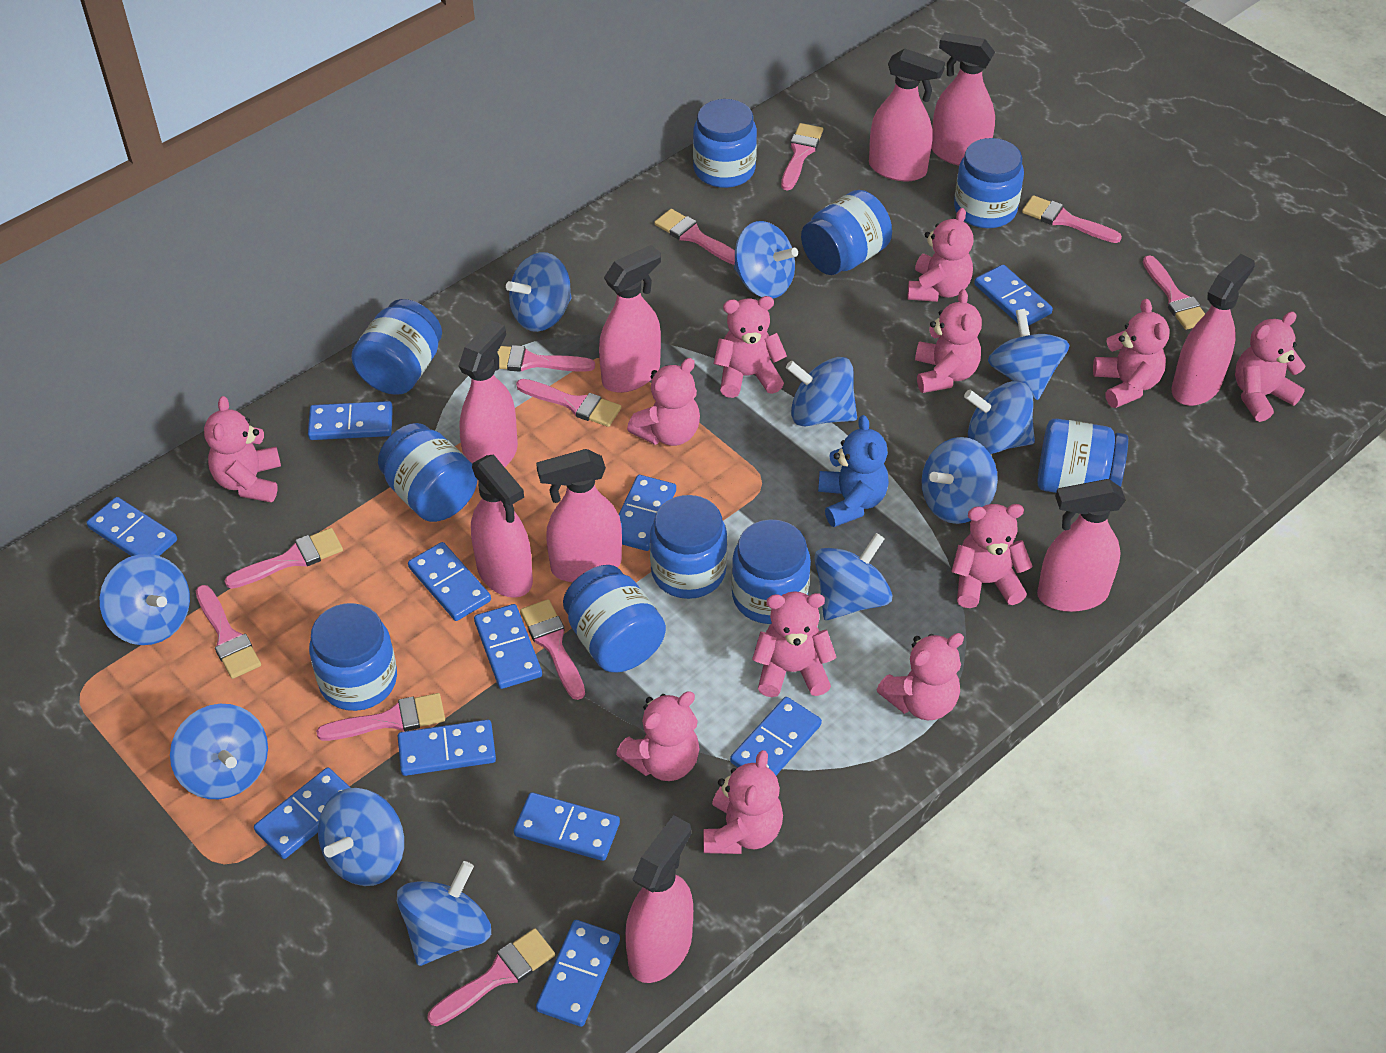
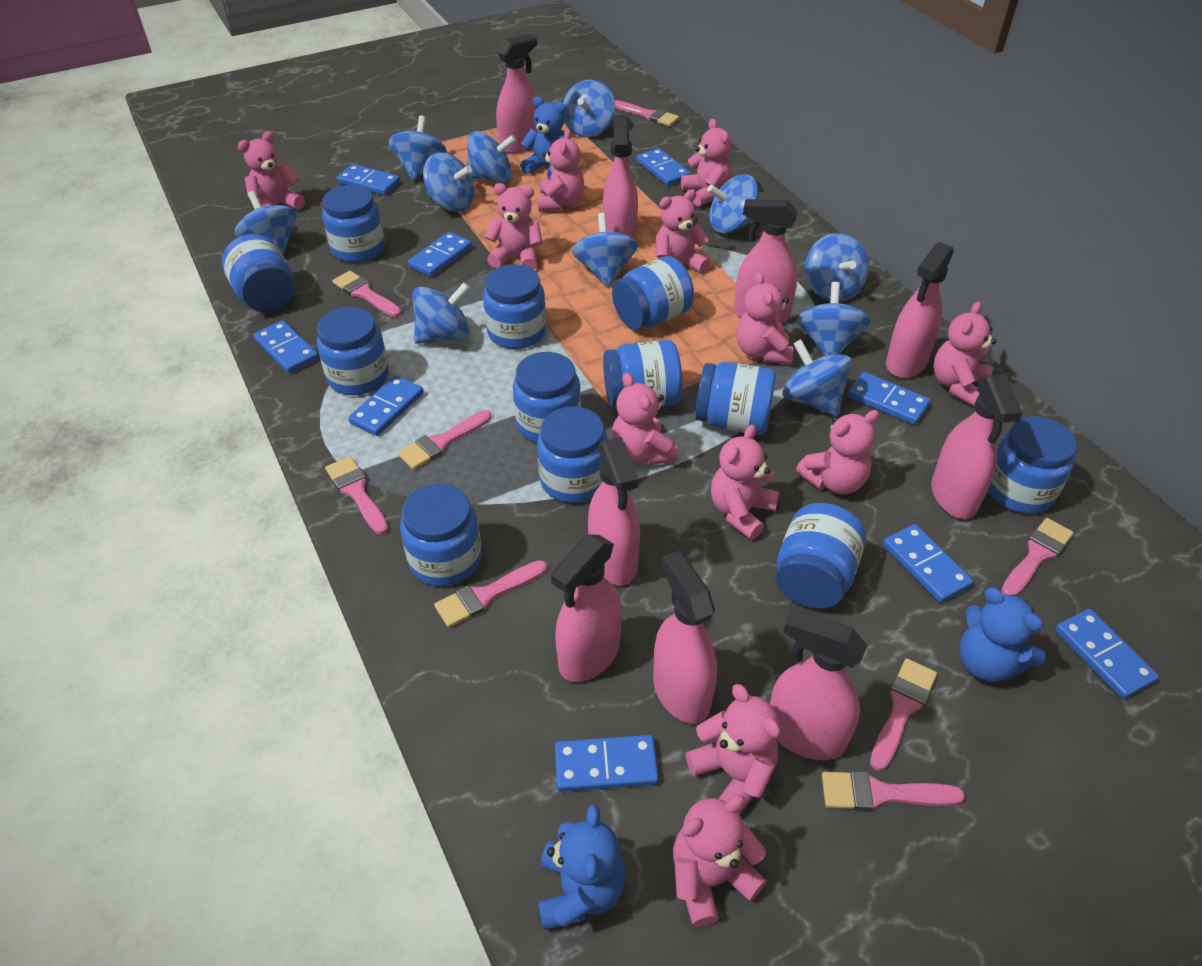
blue domino: 11 -> 9
blue jar: 10 -> 12
blue teddy bear: 1 -> 3
pink brush: 11 -> 8

